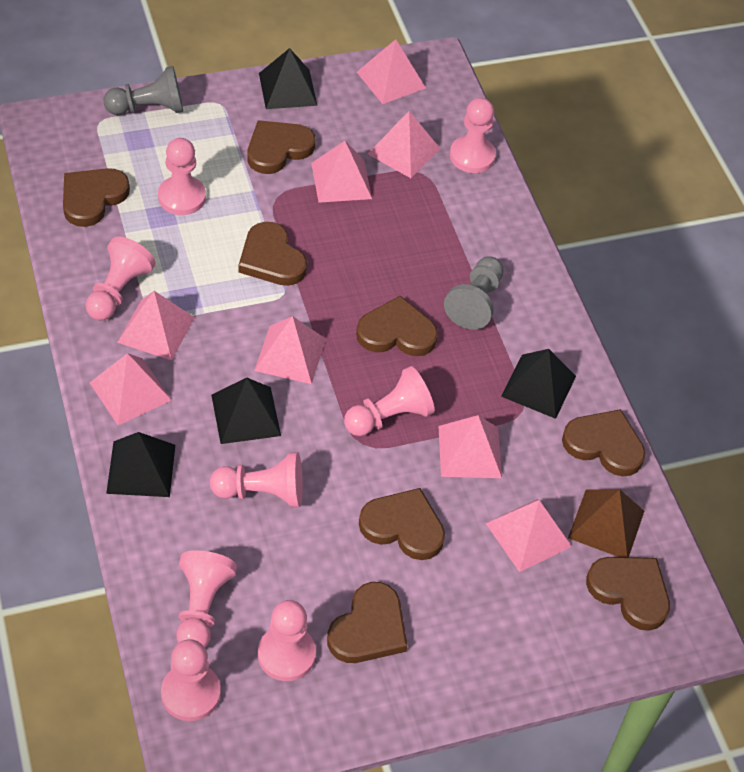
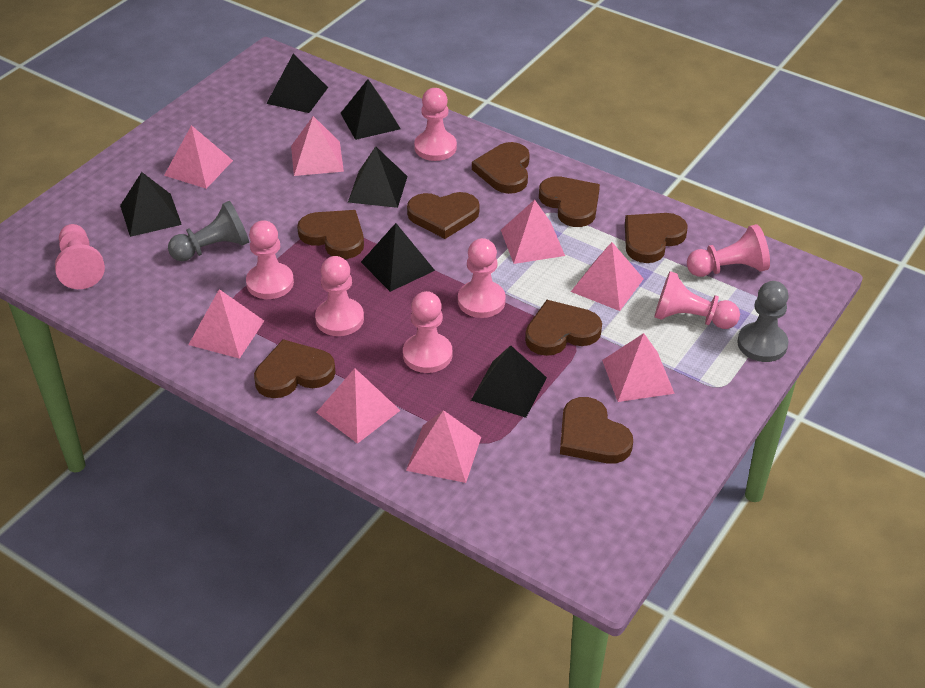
black pyramid: 4 -> 6
brown pyramid: 1 -> 0

